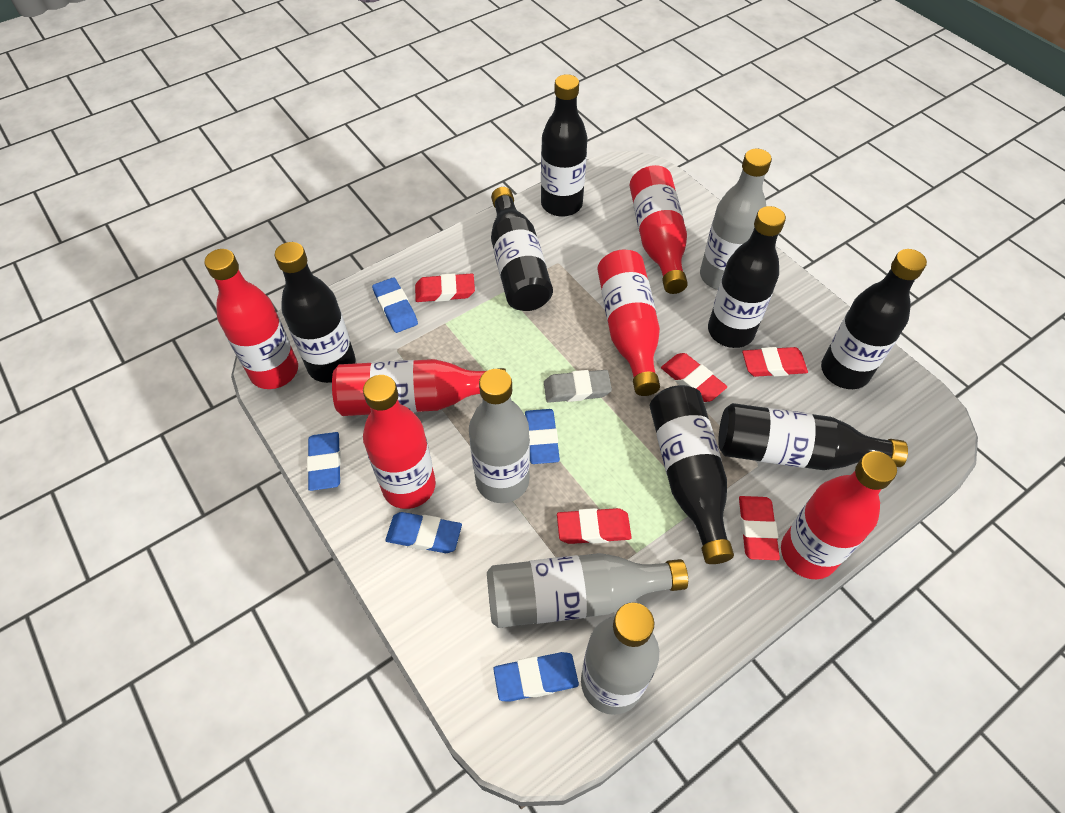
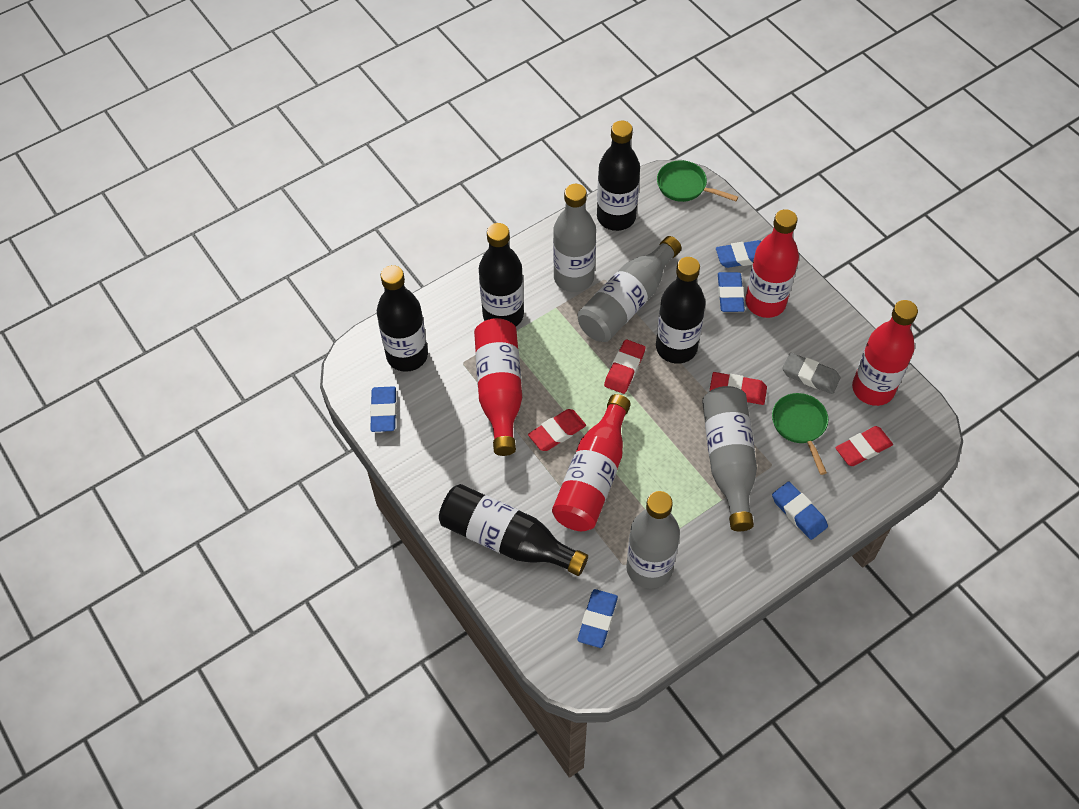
black bottle: 7 -> 5
green pan: 0 -> 2
red bottle: 6 -> 4
red eraser: 5 -> 4

